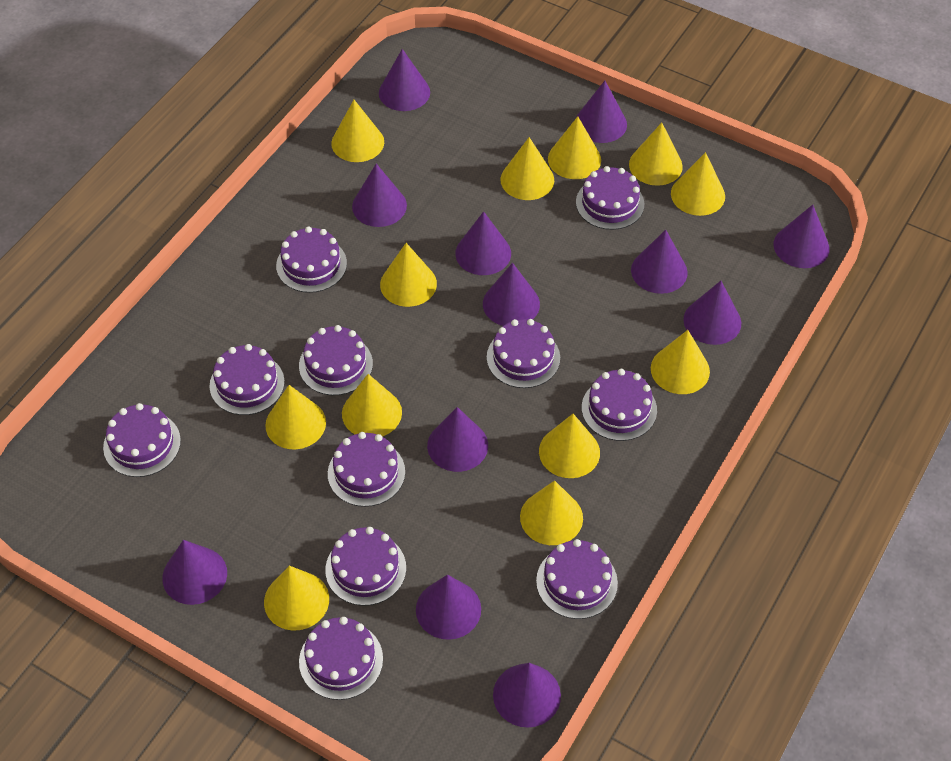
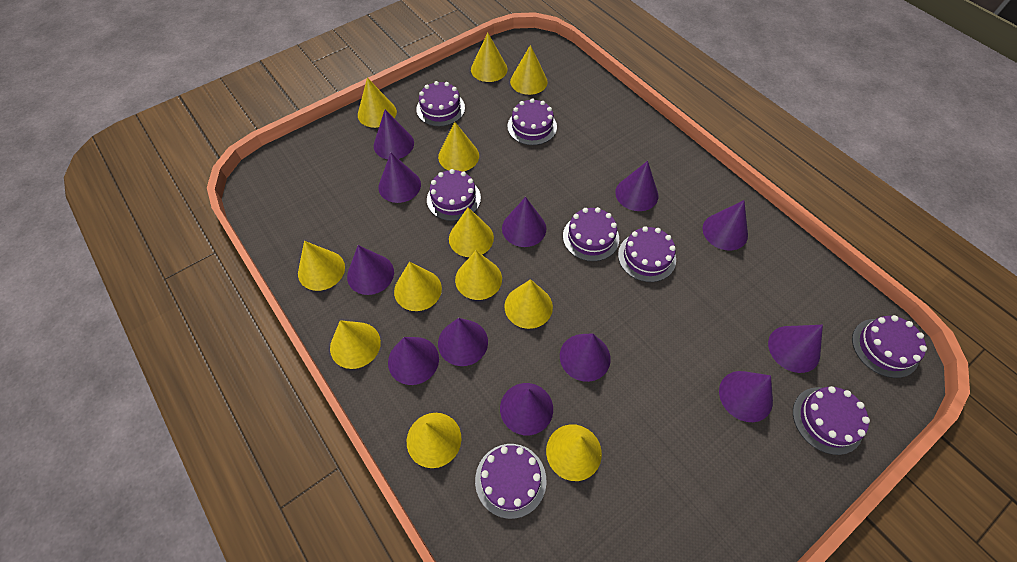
purple cake: 11 -> 8

